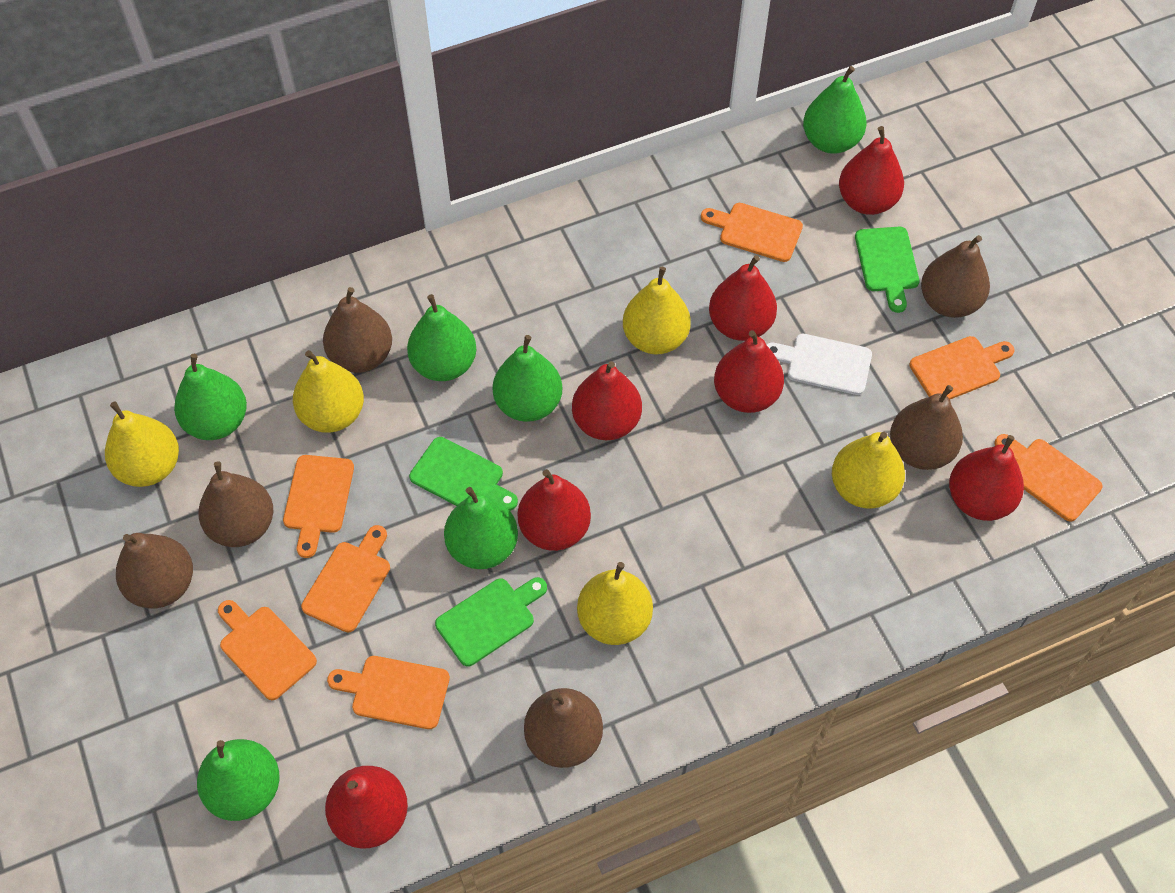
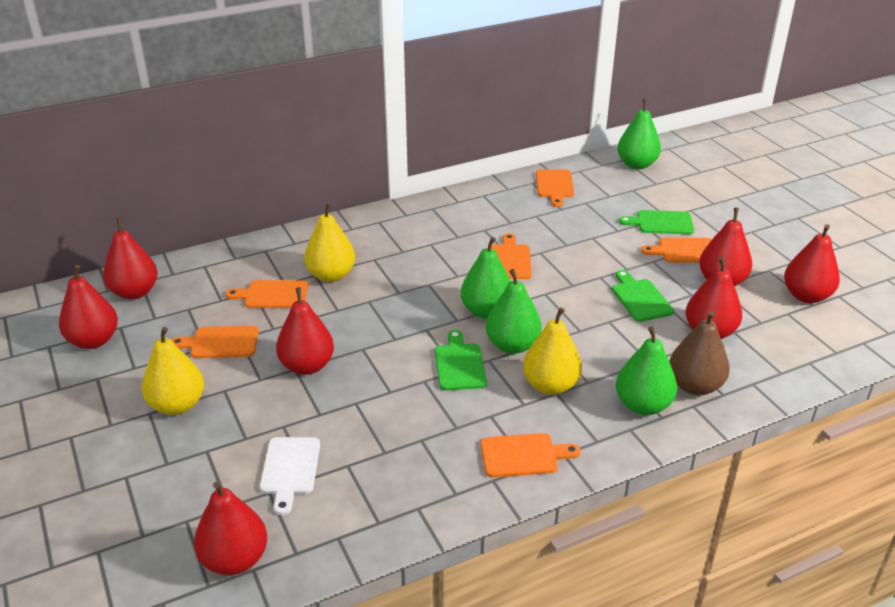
brown pear: 6 -> 1
green pear: 6 -> 4
orange cutting board: 7 -> 6
yellow pear: 5 -> 3

